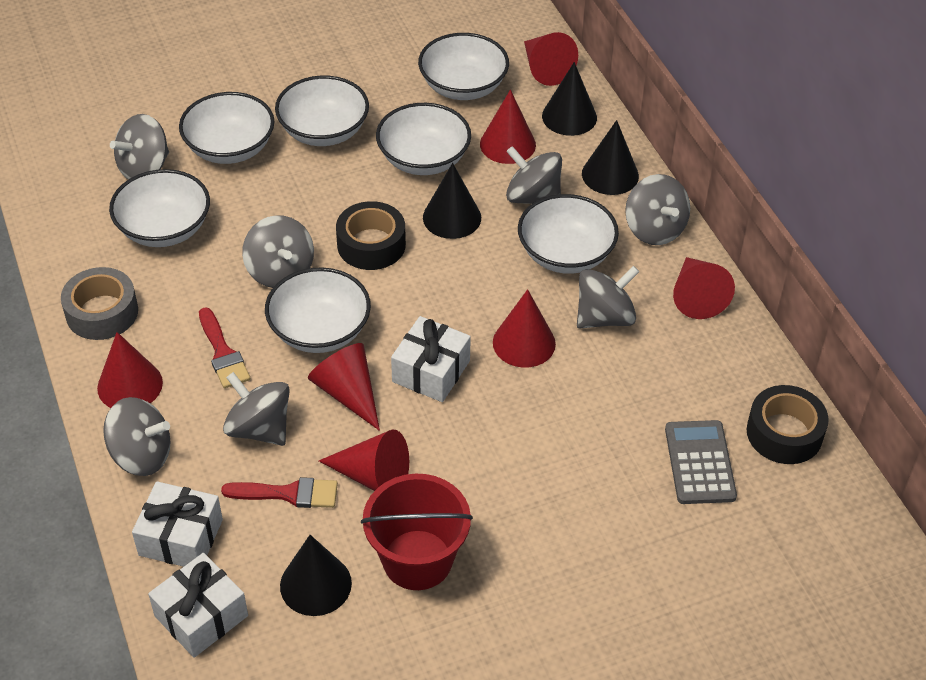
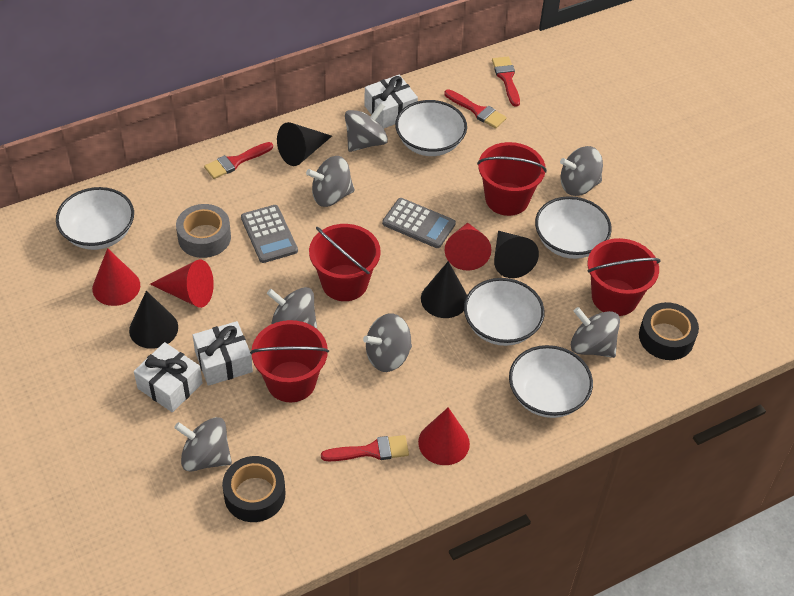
grey calculator: 1 -> 2
red brush: 2 -> 4
red bucket: 1 -> 4
red cone: 7 -> 4
white bowl: 7 -> 5

